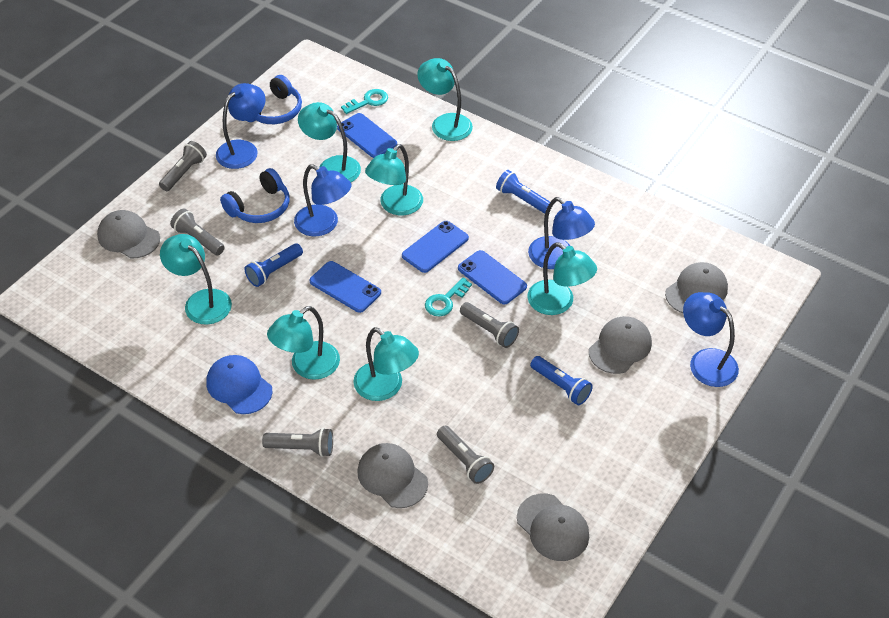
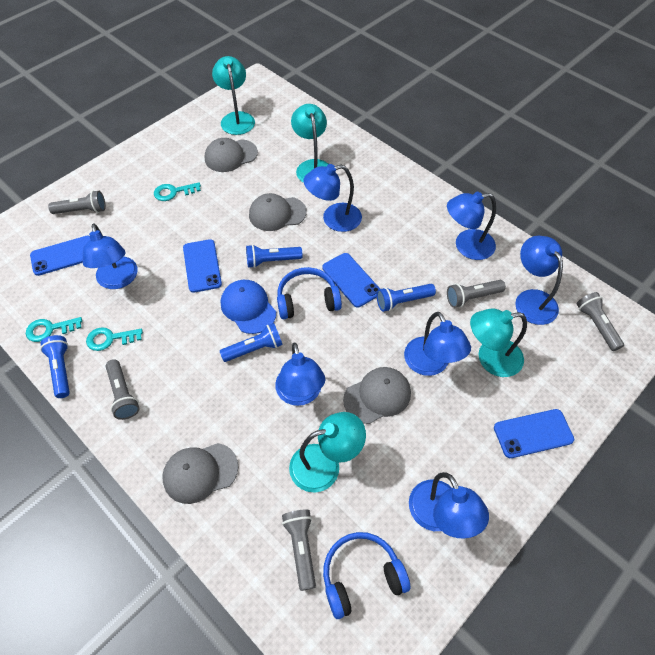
blue flashlight: 3 -> 4
blue lamp: 4 -> 7
grey cap: 5 -> 4
turquoise key: 2 -> 3
turquoise lamp: 7 -> 4

